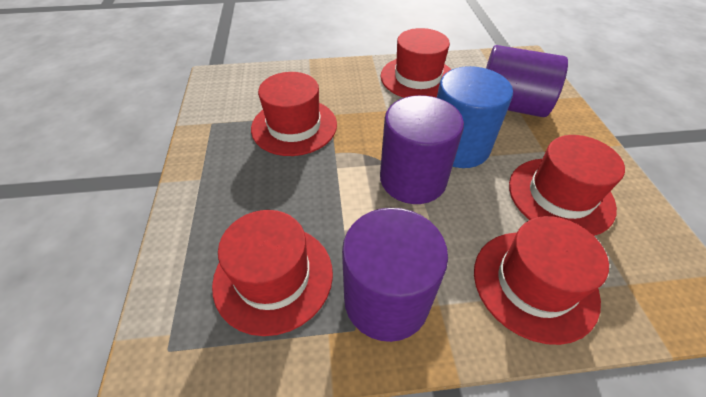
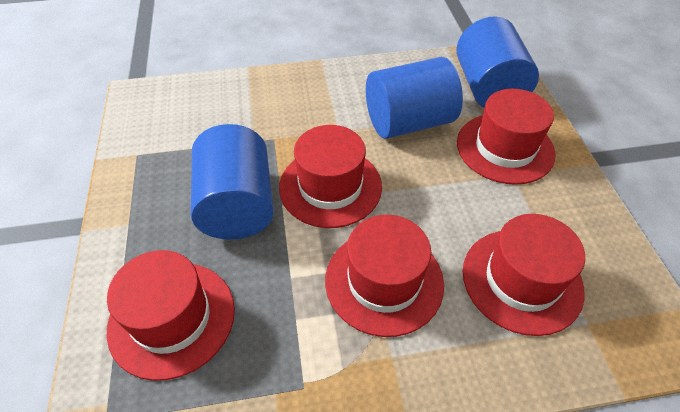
blue cylinder: 1 -> 3
purple cylinder: 3 -> 0

